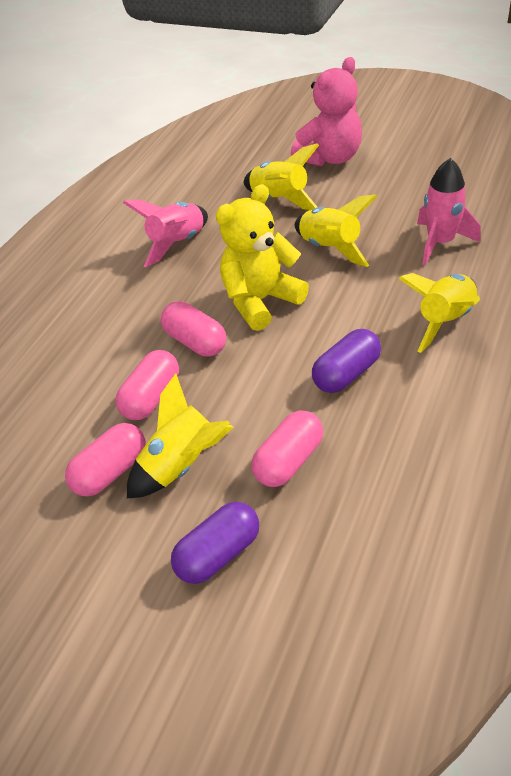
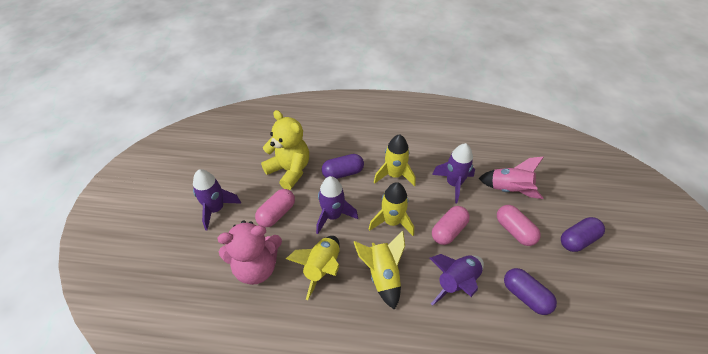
pink capsule: 4 -> 3
pink rocket: 2 -> 1
purple capsule: 2 -> 3
purple rocket: 0 -> 4

